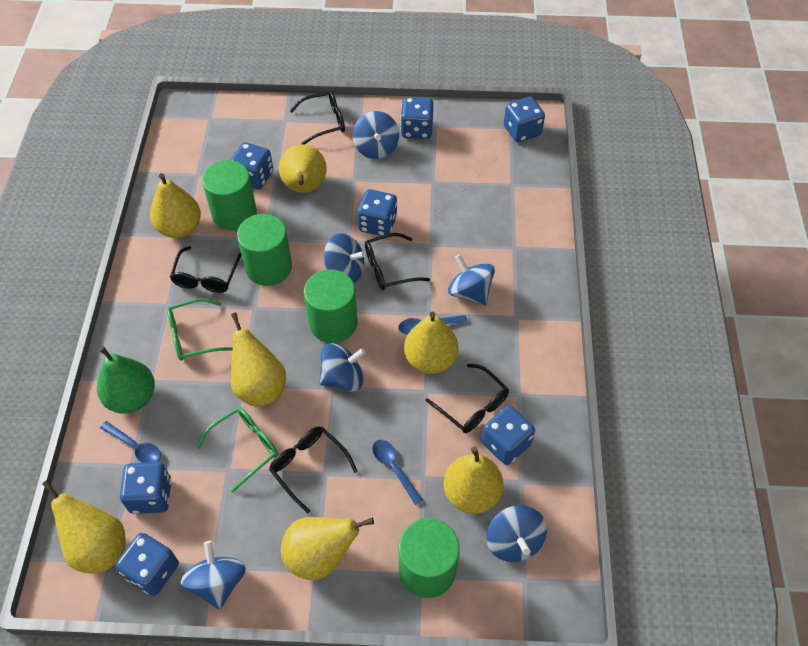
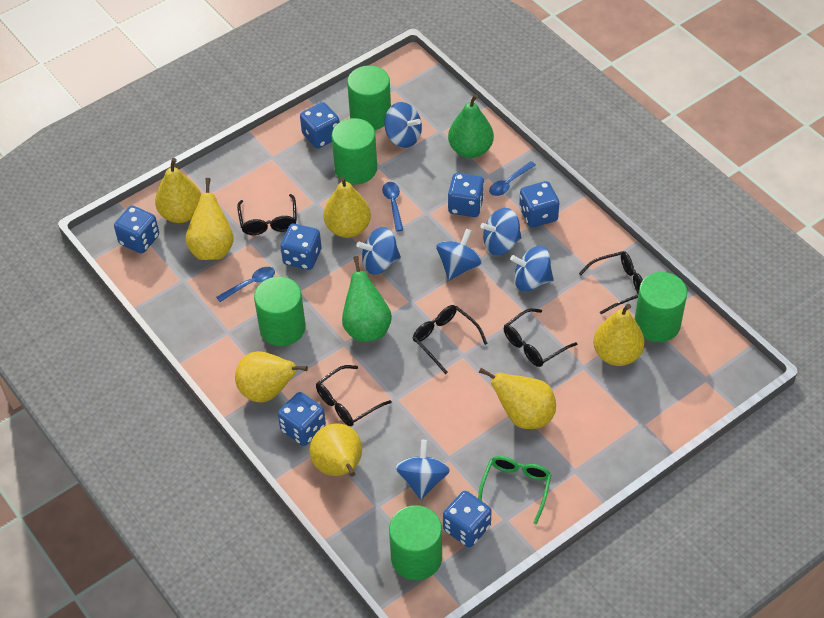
green cylinder: 4 -> 5
green glasses: 2 -> 1
green pear: 1 -> 2

